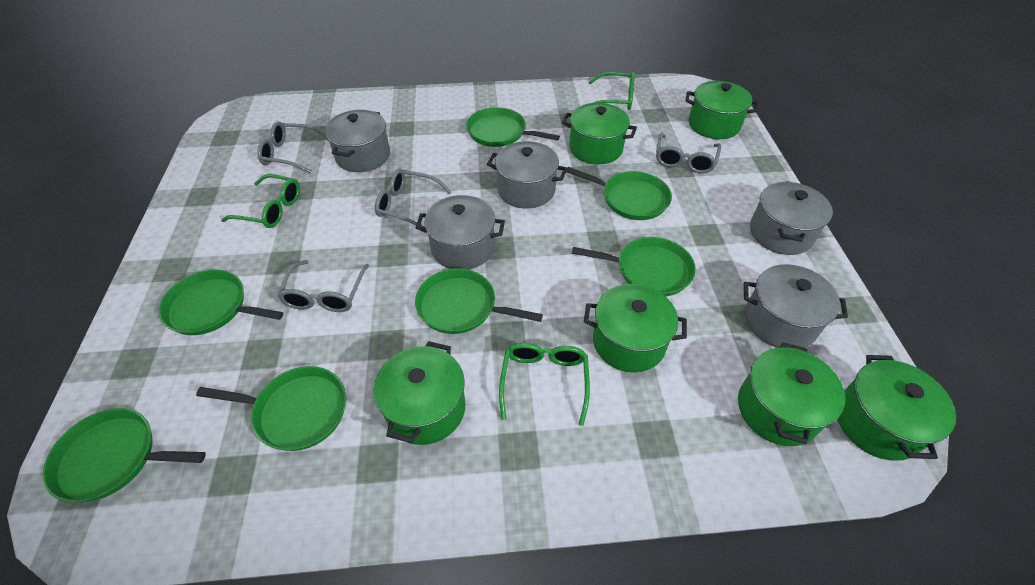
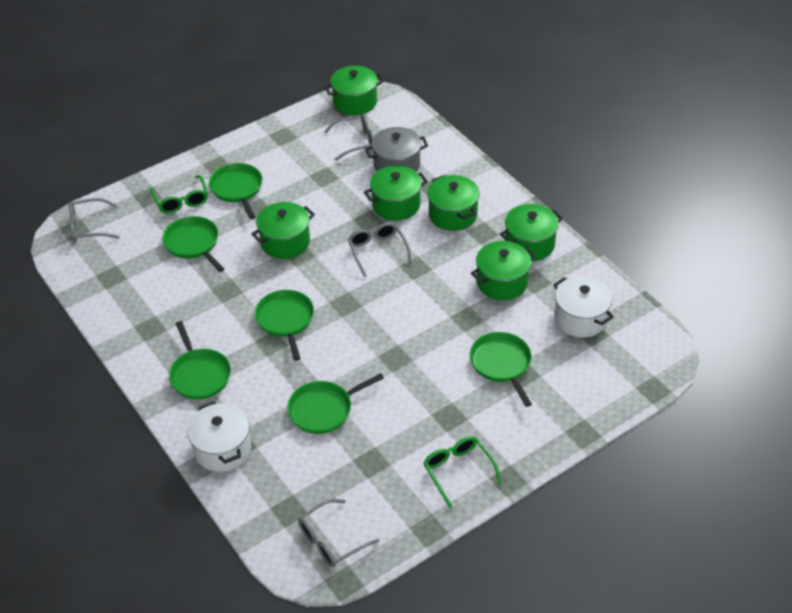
green glasses: 3 -> 2
green pan: 7 -> 6
grey pot: 5 -> 1
white pot: 0 -> 2

